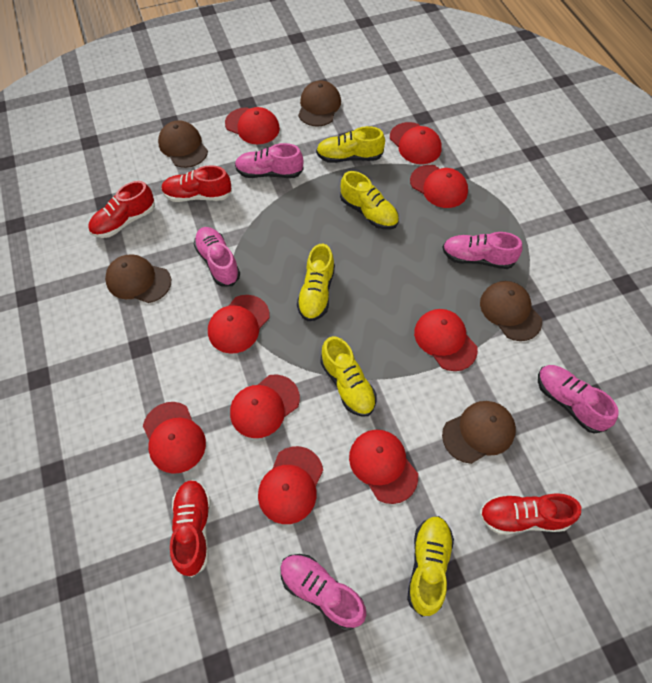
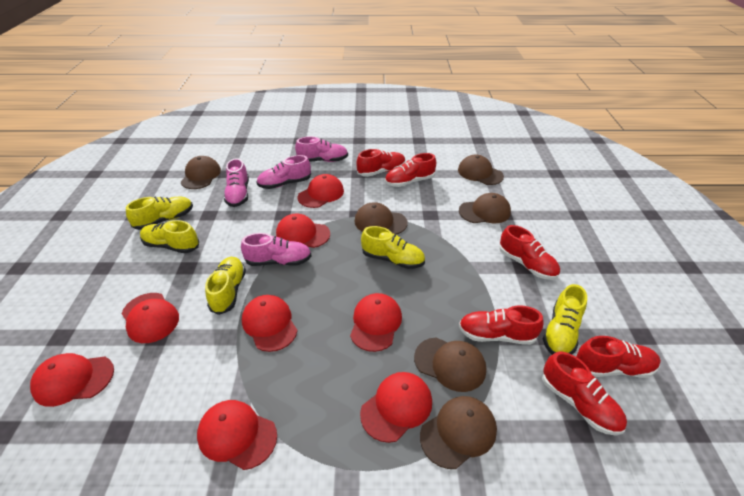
brown cap: 5 -> 6
pink shoe: 5 -> 4
red cap: 9 -> 8
red shoe: 4 -> 6

